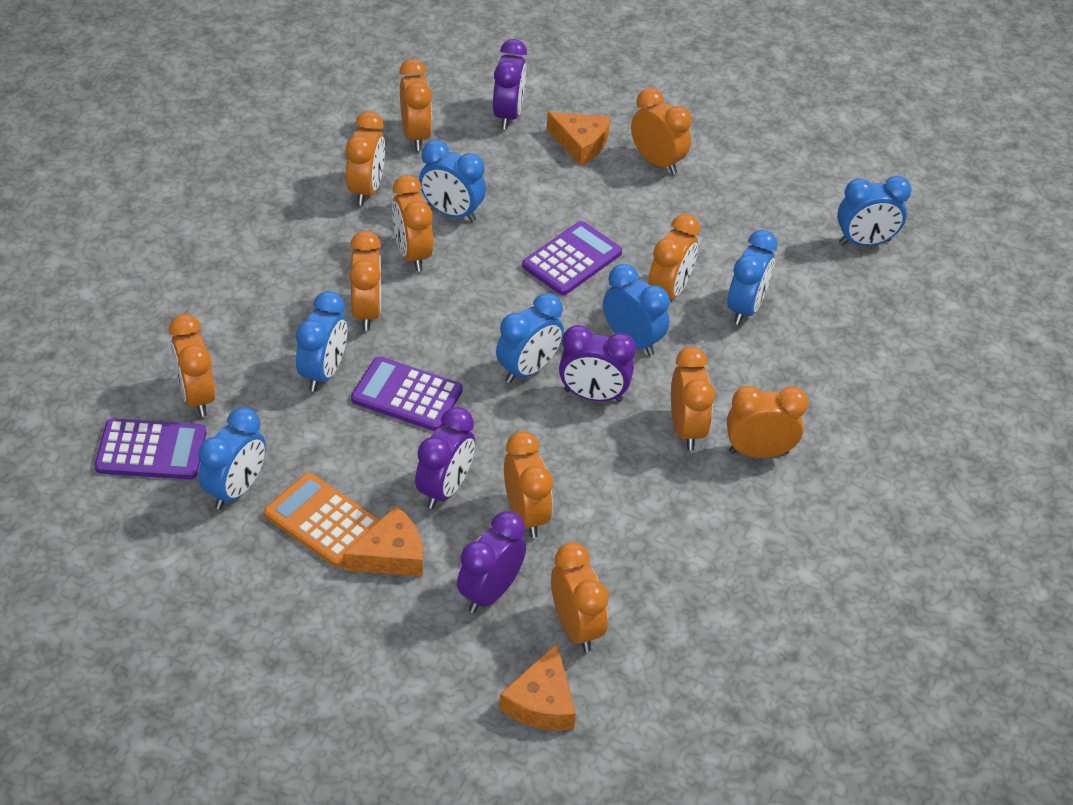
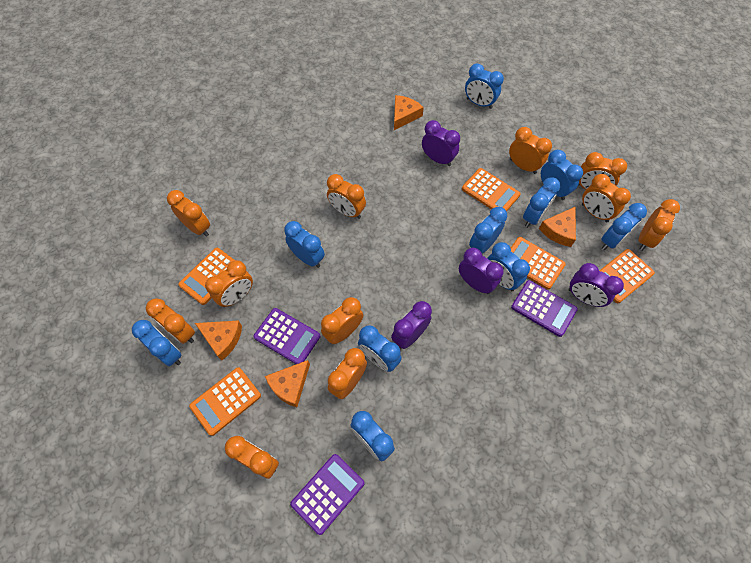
blue clock: 7 -> 10
orange calculator: 1 -> 5
orange cheese: 3 -> 4

